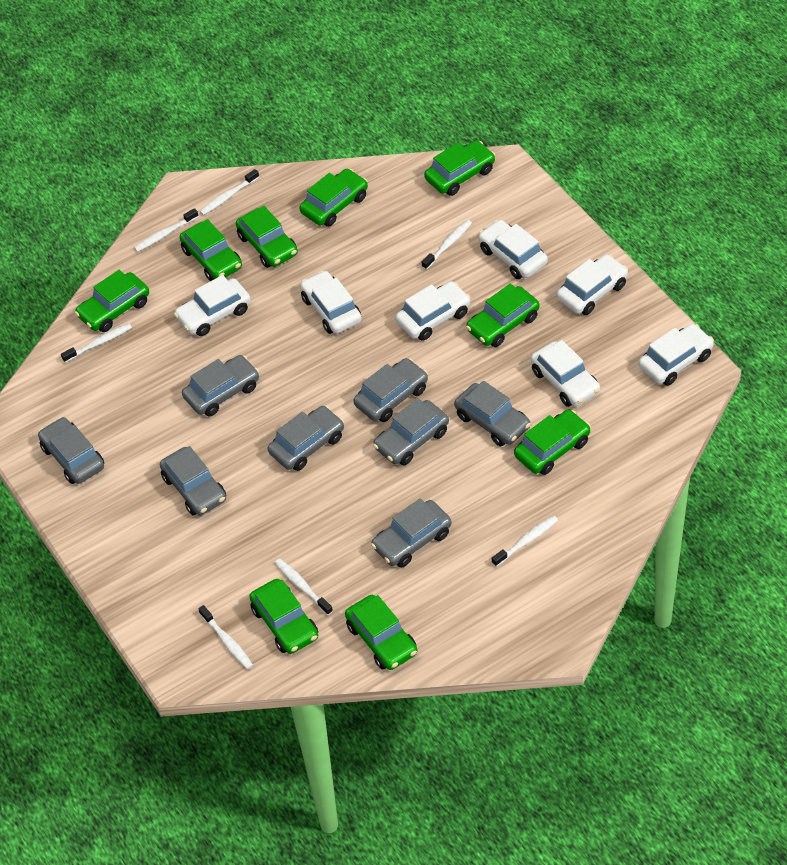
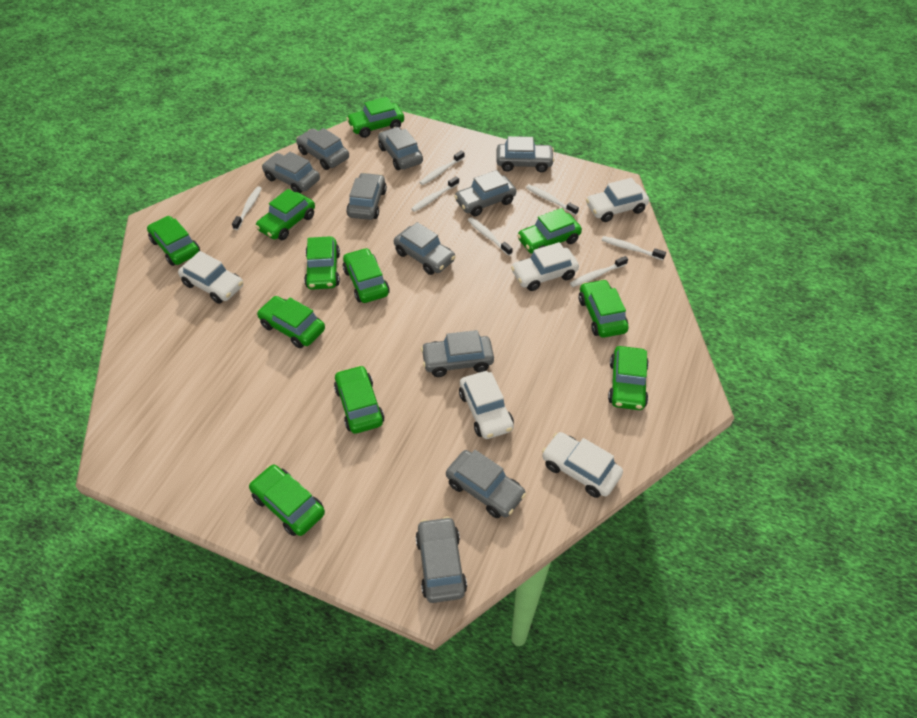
green car: 9 -> 11
grey car: 8 -> 10
white car: 7 -> 5

